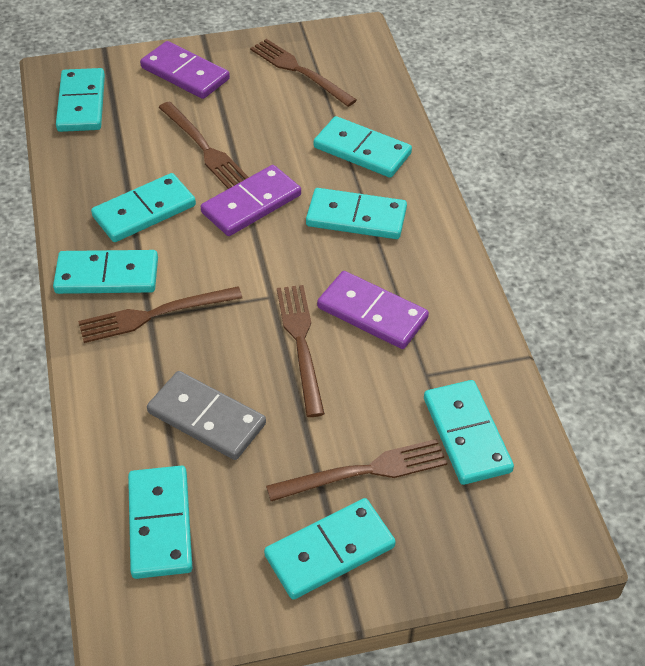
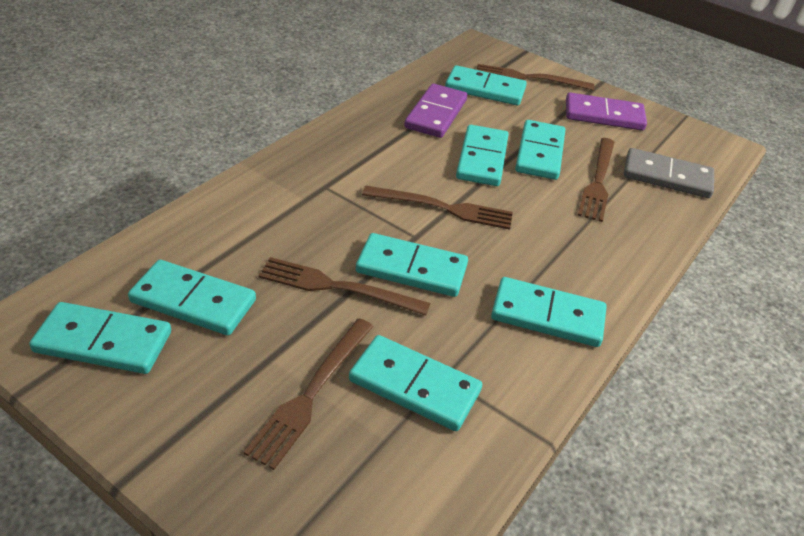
purple domino: 3 -> 2

